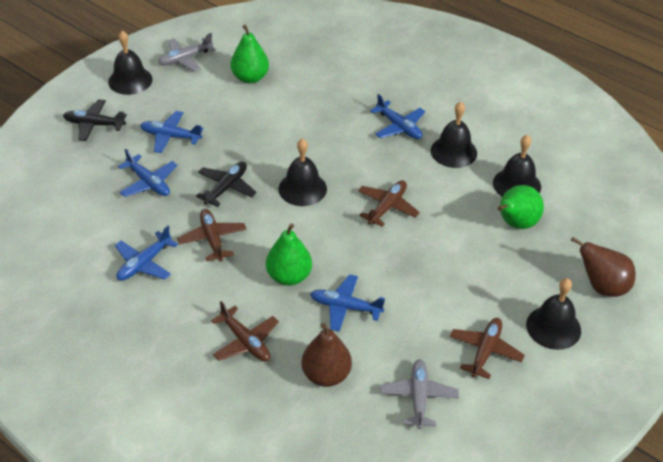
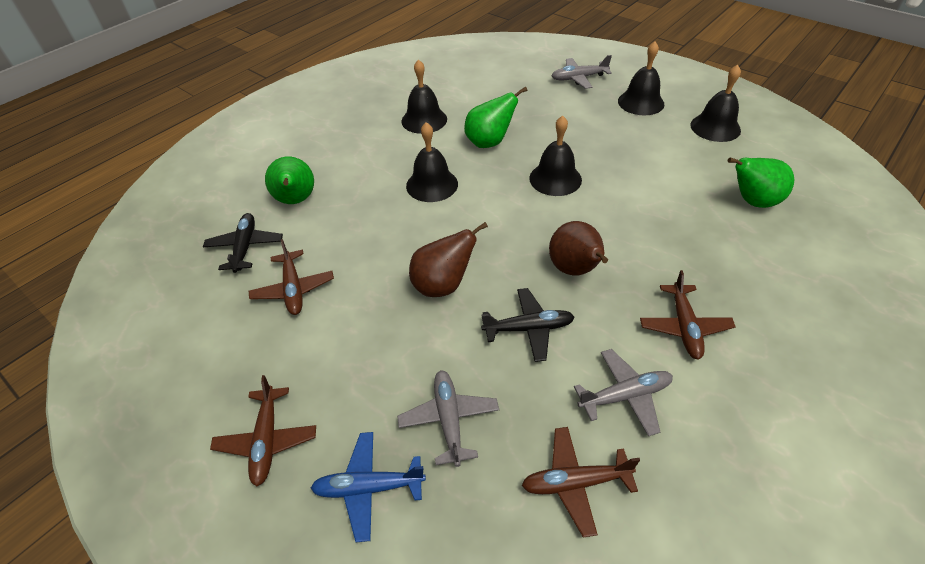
blue plane: 5 -> 1
grey plane: 2 -> 3

